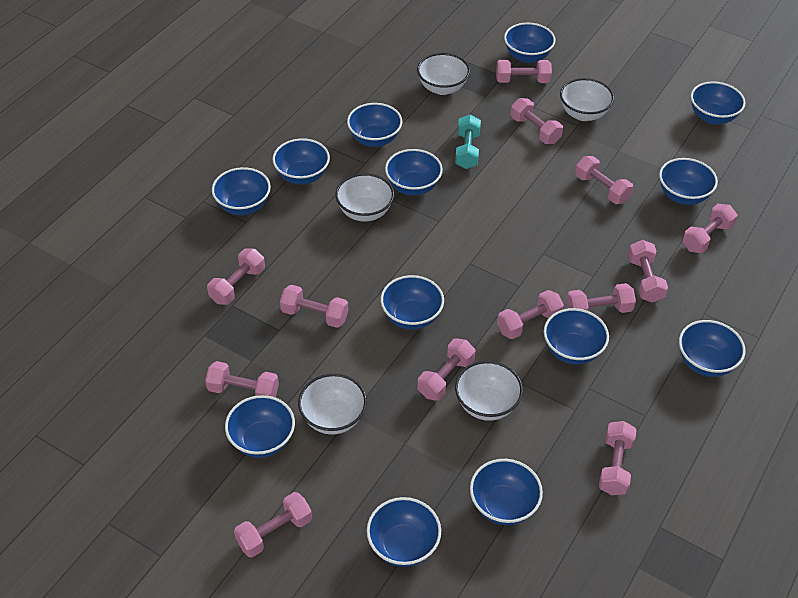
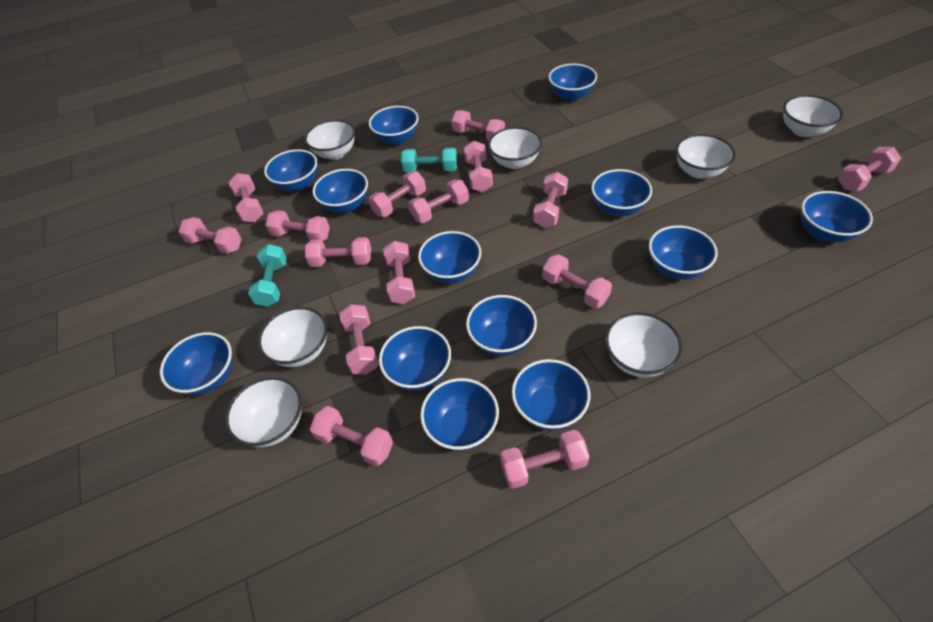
pink dumbbell: 13 -> 15
turquoise dumbbell: 1 -> 2
white bowl: 5 -> 7

